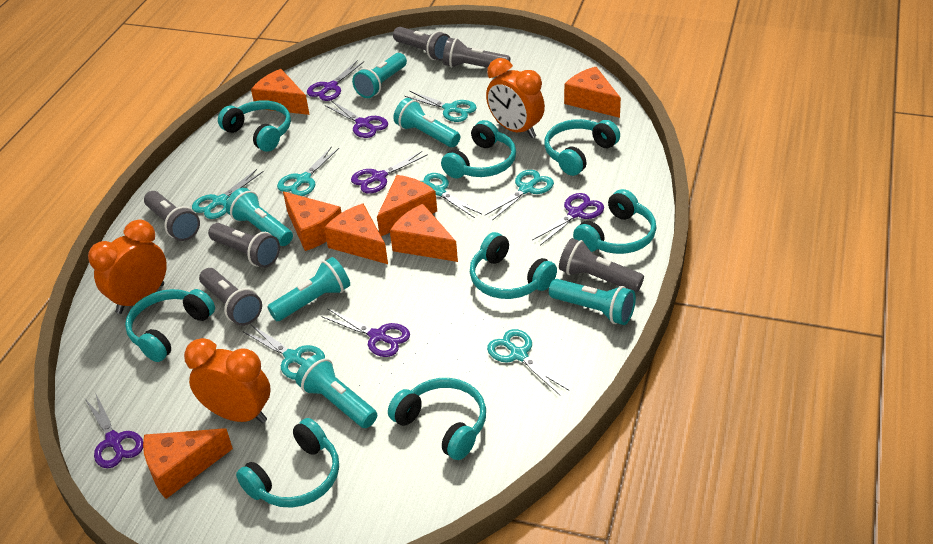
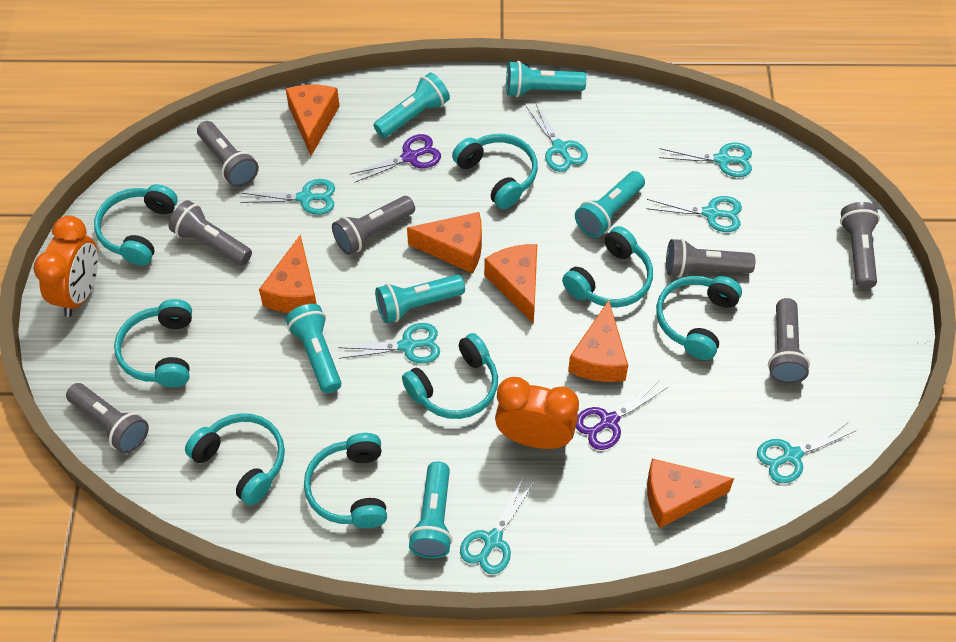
grey flashlight: 6 -> 7
orange cheese: 7 -> 6
orange clock: 3 -> 2
purple scissors: 6 -> 2

